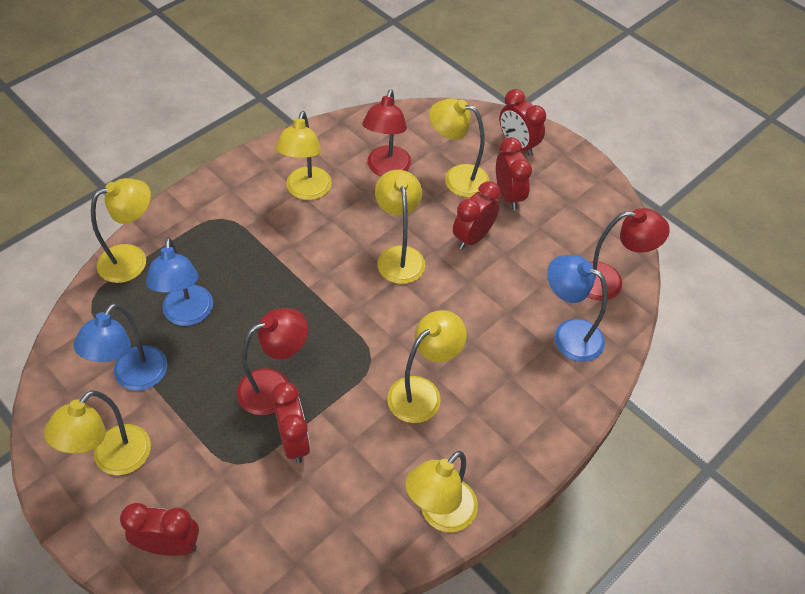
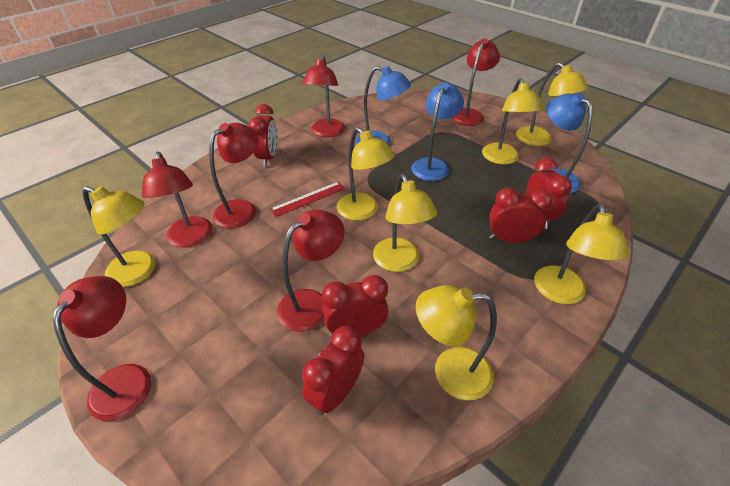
red lamp: 3 -> 6
red ruler: 0 -> 1

